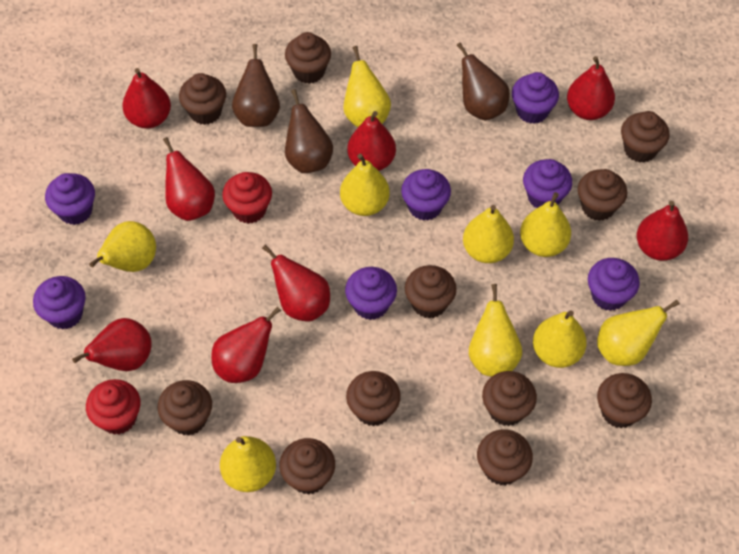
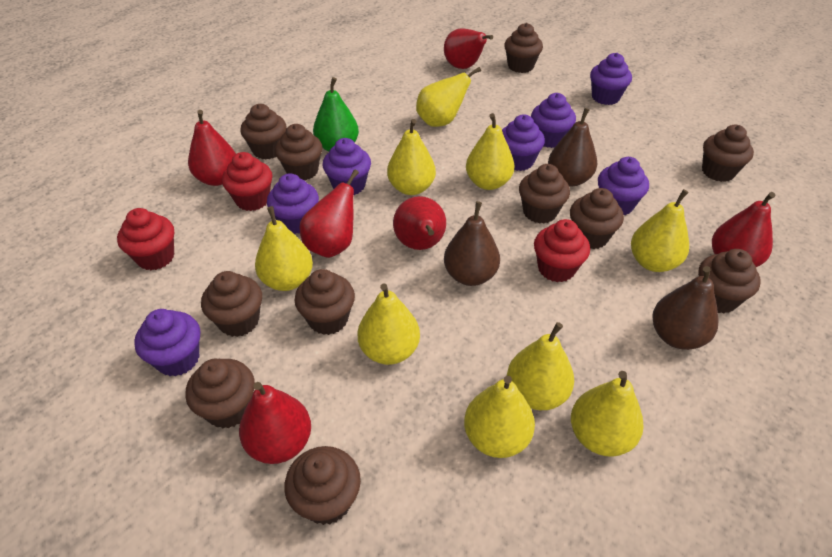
green pear: 0 -> 1
red cupcake: 2 -> 3
red pear: 8 -> 6

